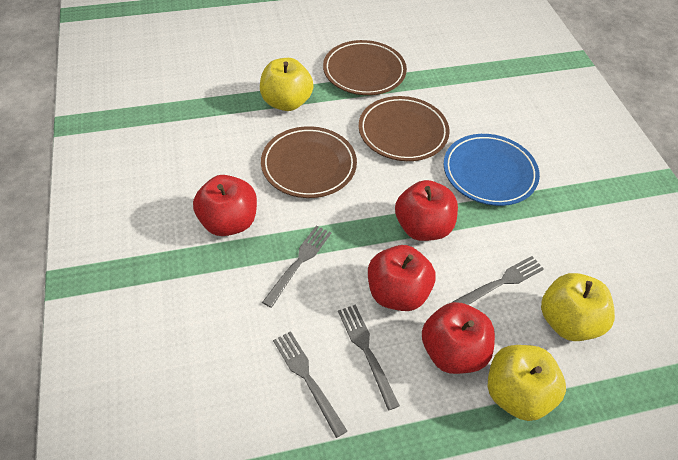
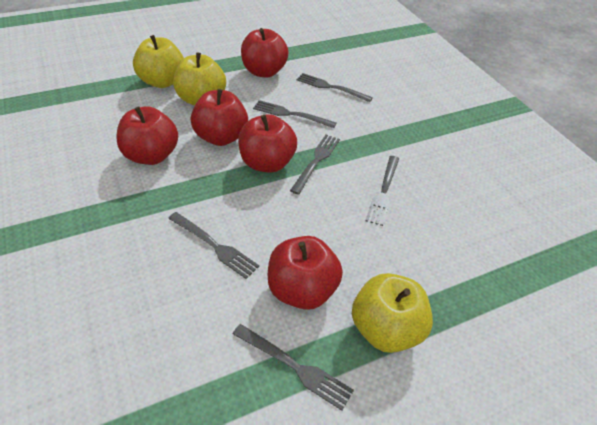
blue plate: 1 -> 0
brown plate: 3 -> 0
grey fork: 4 -> 6
red apple: 4 -> 5

